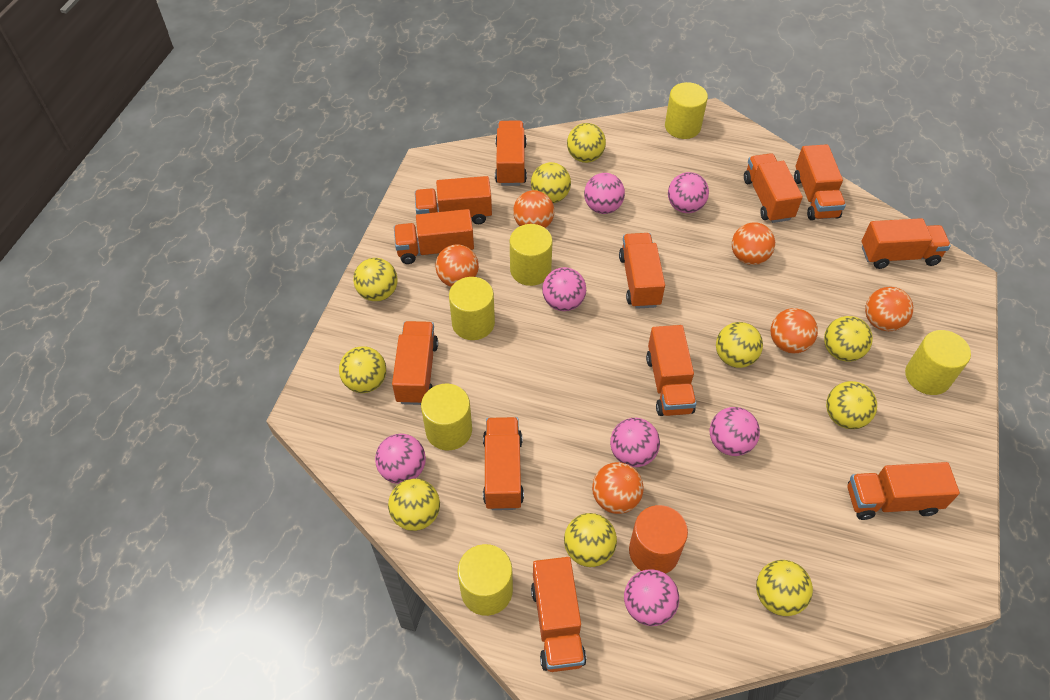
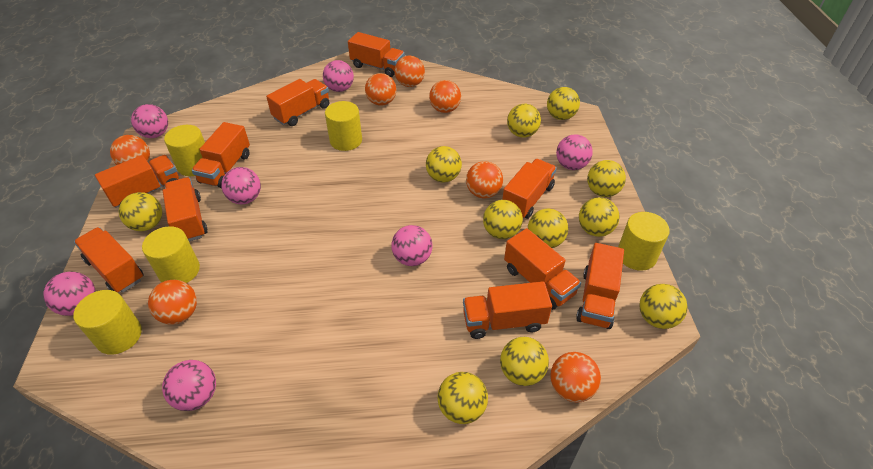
orange ball: 6 -> 7
orange cylinder: 1 -> 0
orange truck: 12 -> 10
yellow ball: 10 -> 11
yellow cylinder: 6 -> 5

